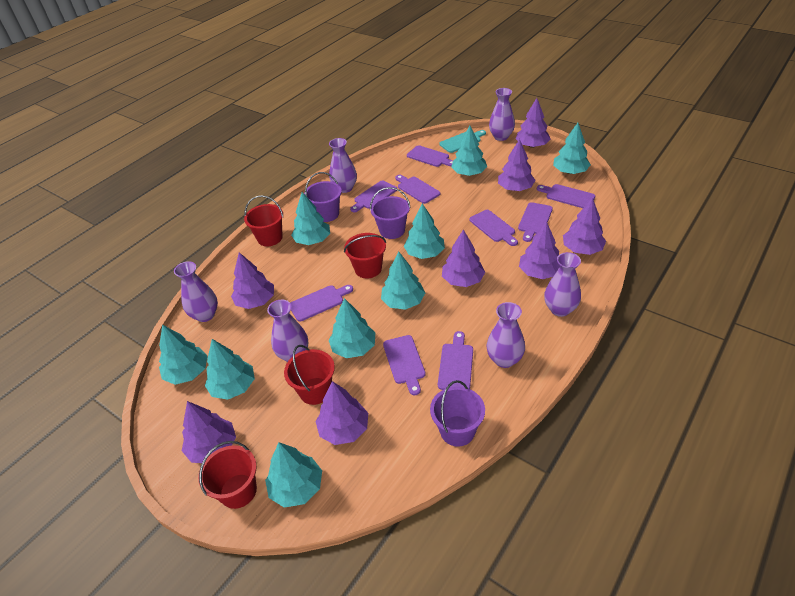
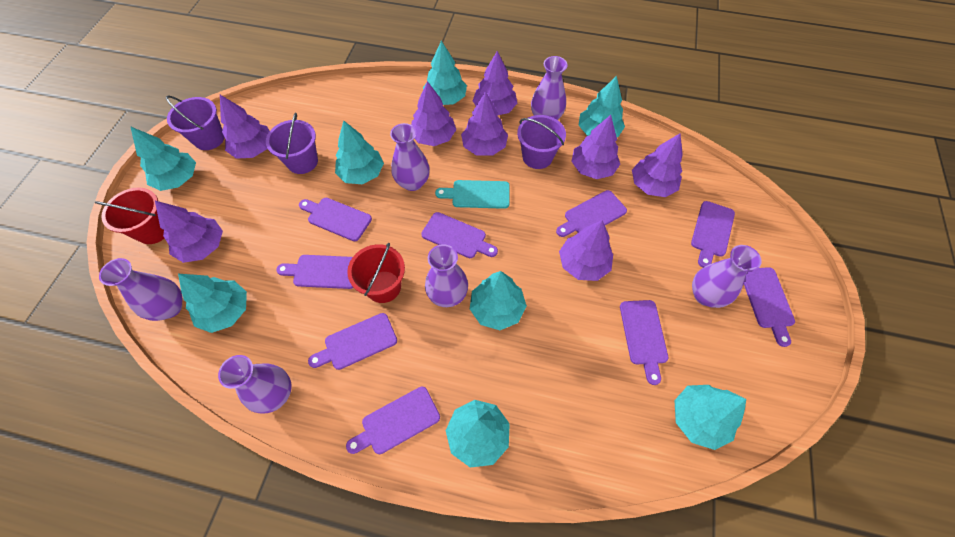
red bucket: 4 -> 2
turquoise tree: 9 -> 8

